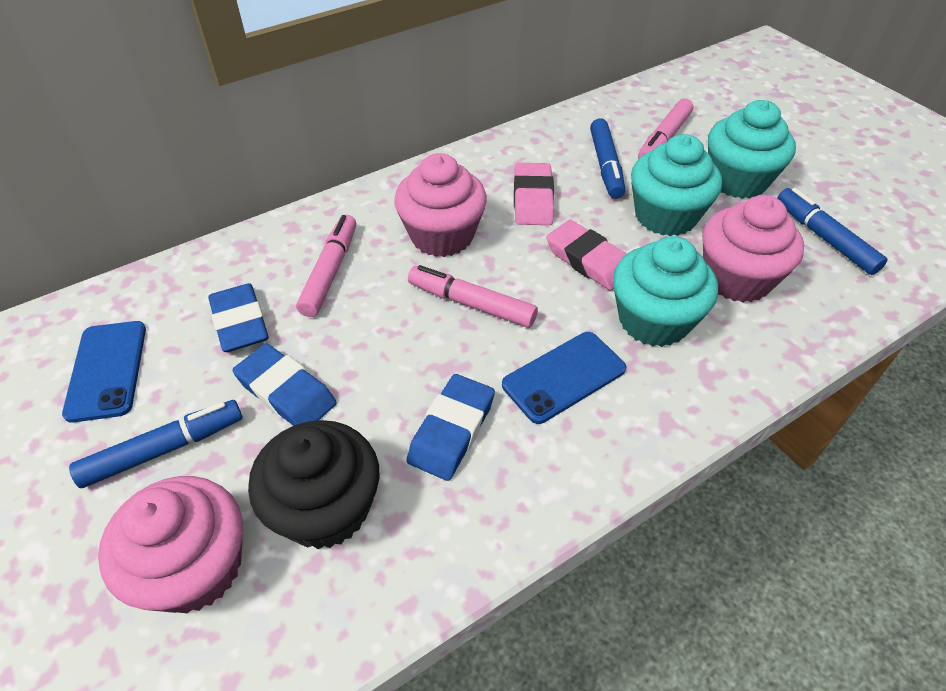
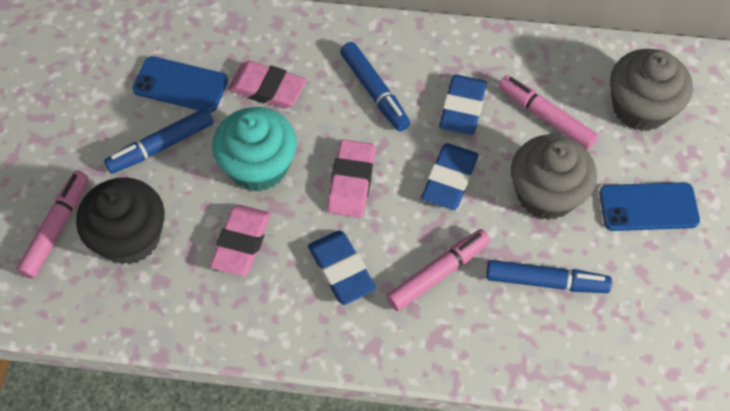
grey cupcake: 0 -> 2
pink cupcake: 3 -> 0
pink eraser: 2 -> 3
turquoise cupcake: 3 -> 1

